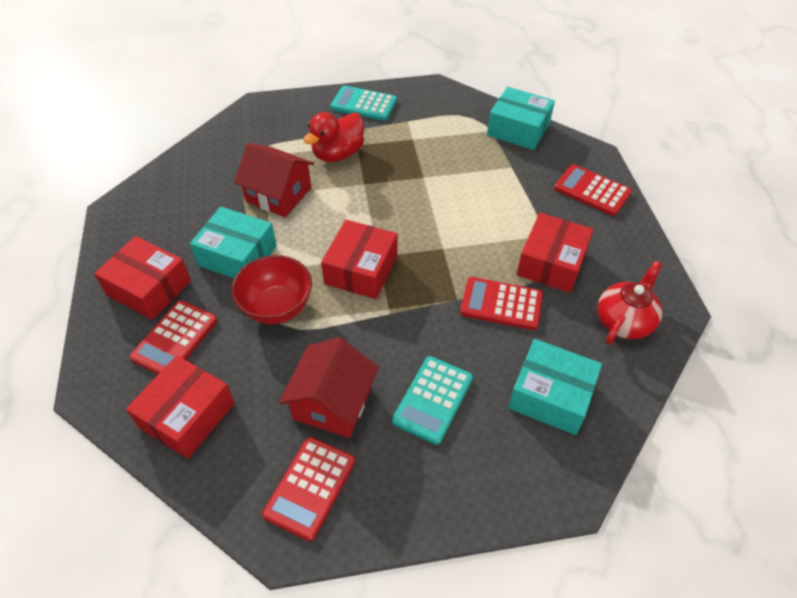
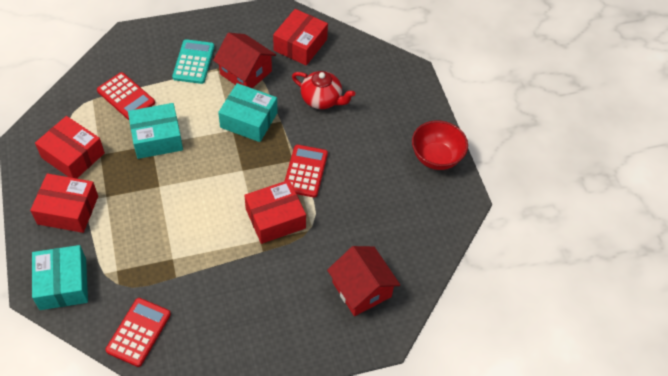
red calculator: 4 -> 3
red duck: 1 -> 0
turquoise calculator: 2 -> 1

